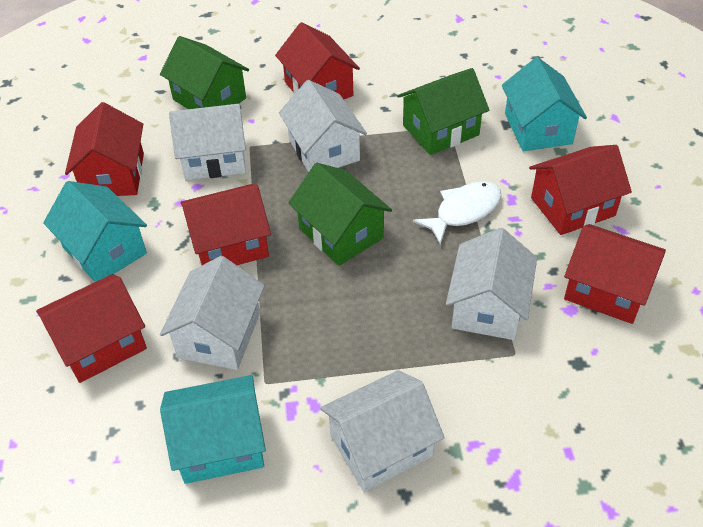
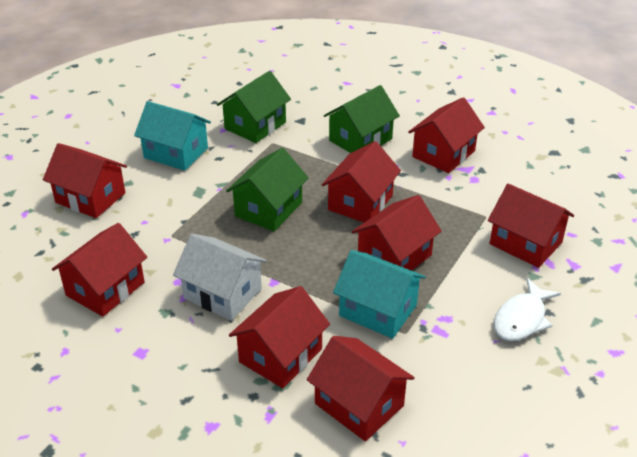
red house: 6 -> 8
turquoise house: 3 -> 2
white house: 5 -> 1

